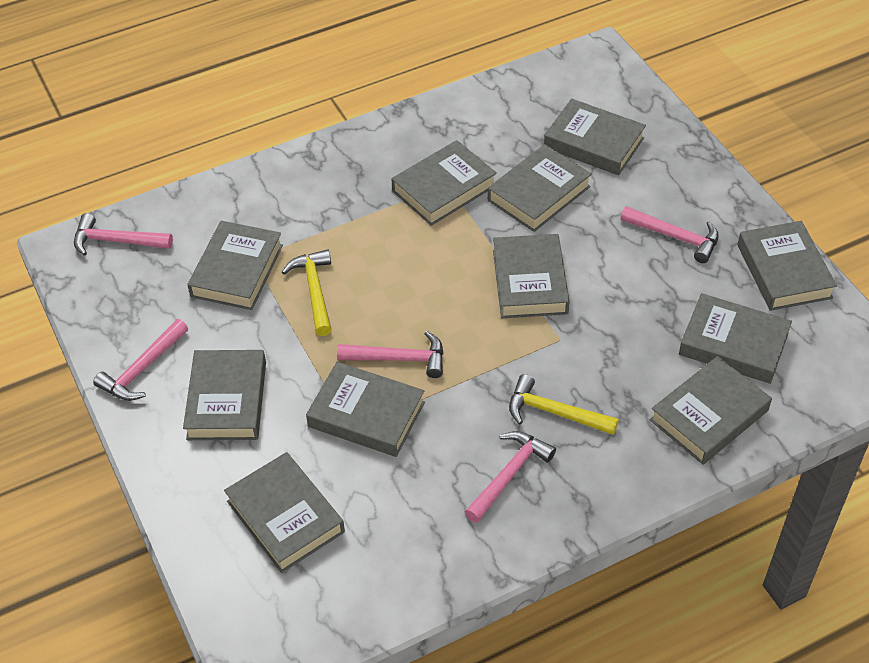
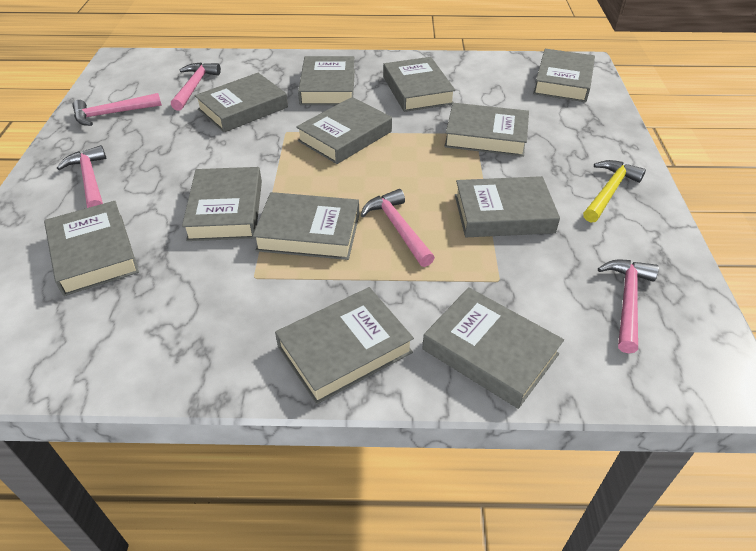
grey book: 11 -> 12
yellow hammer: 2 -> 1

